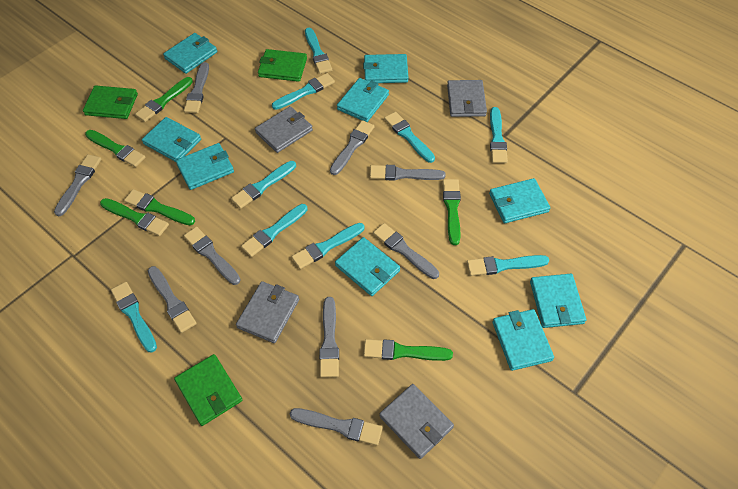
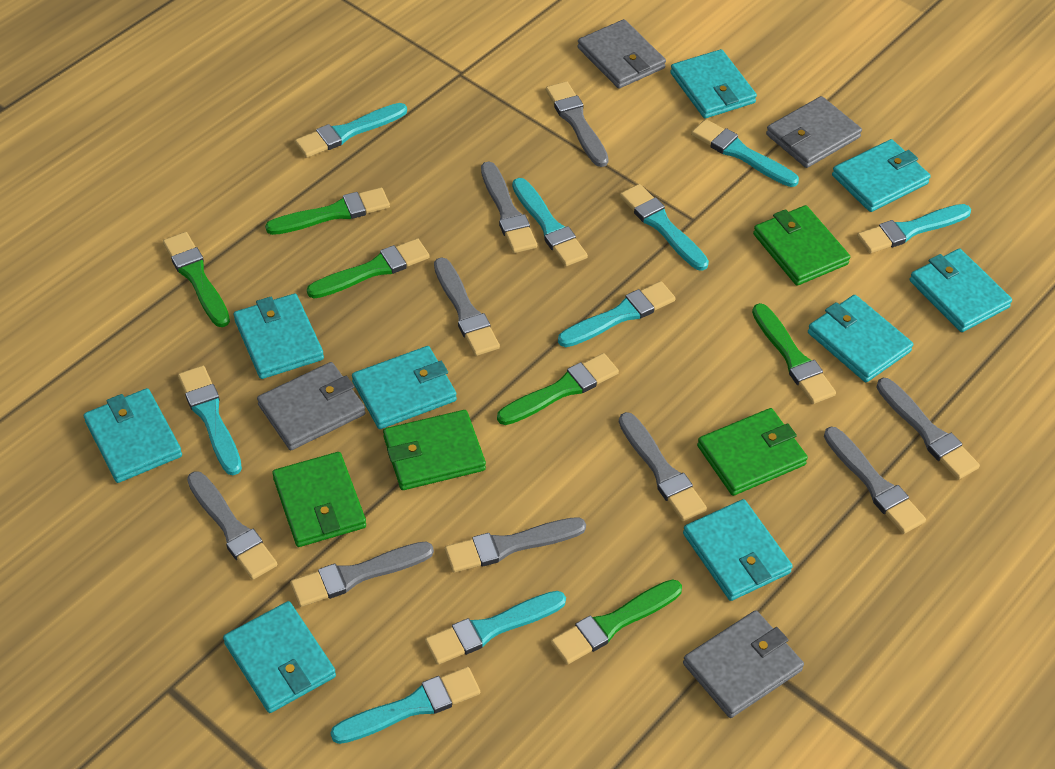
green wallet: 3 -> 4

